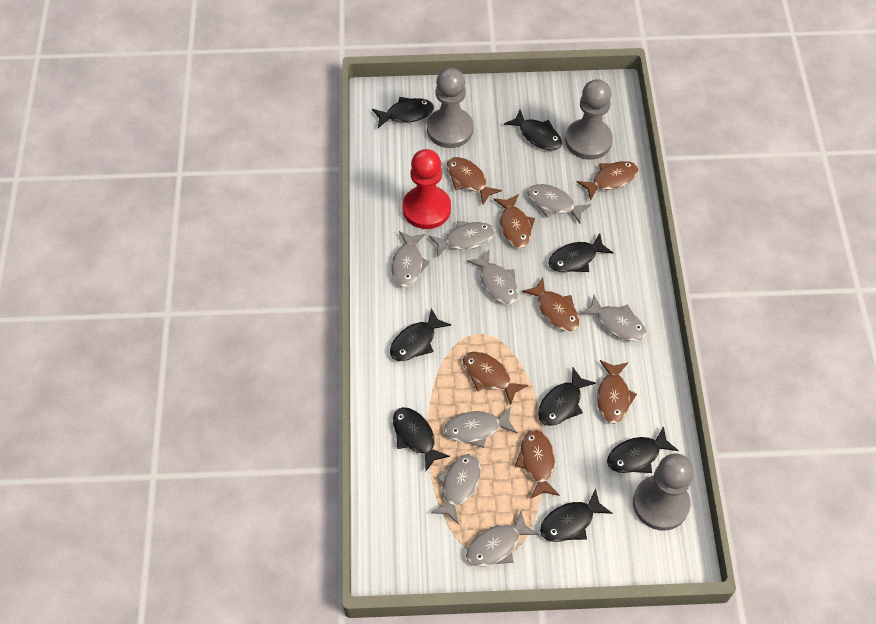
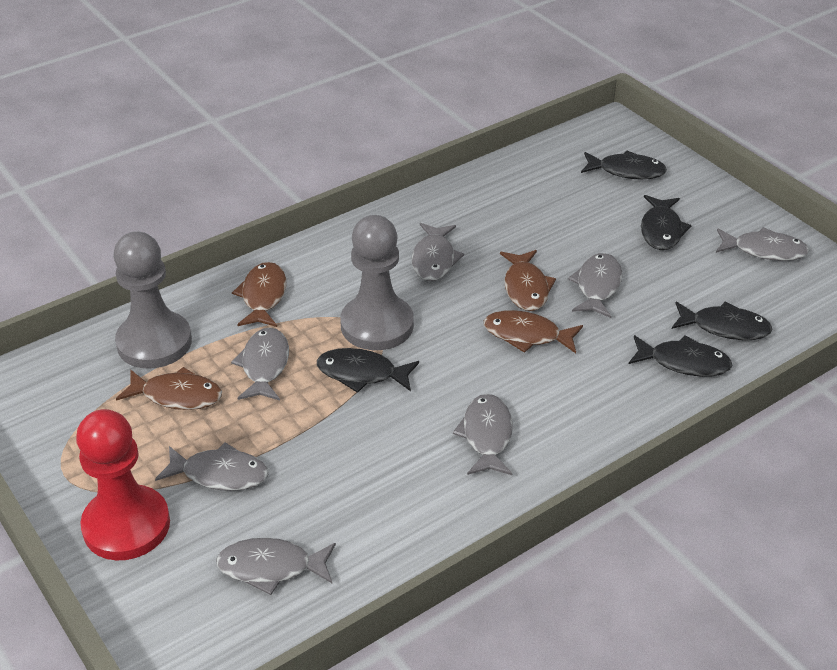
black fish: 8 -> 5
brown fish: 7 -> 4
grey fish: 8 -> 7
grey pawn: 3 -> 2

